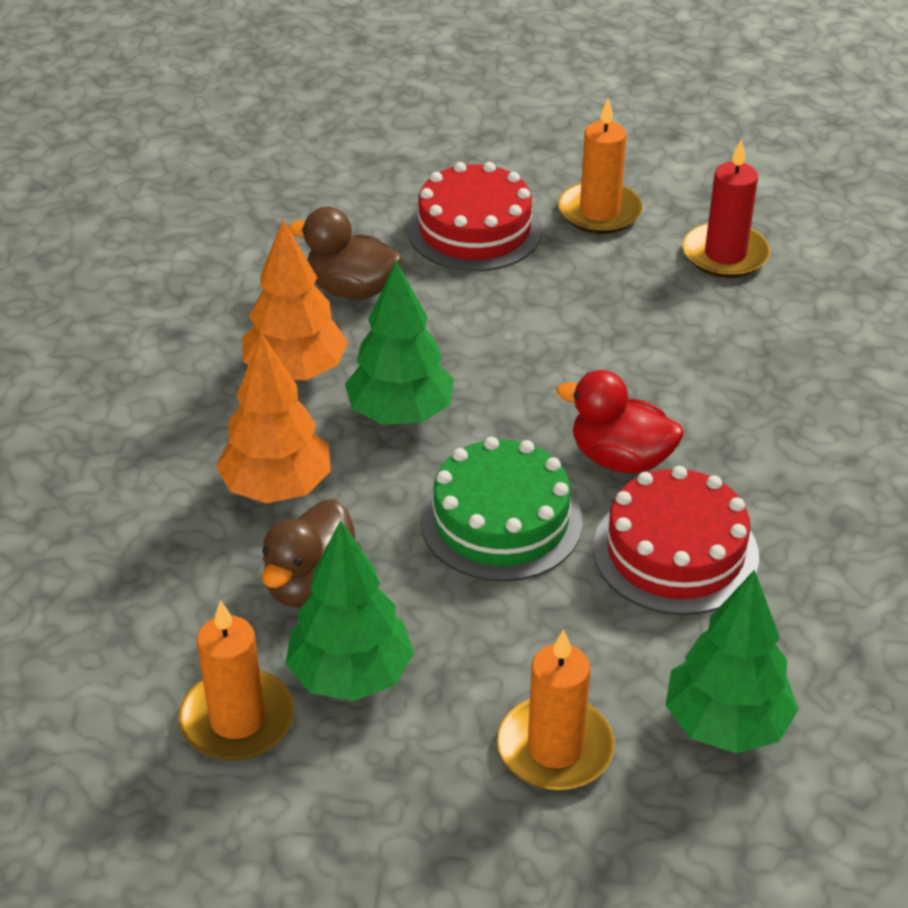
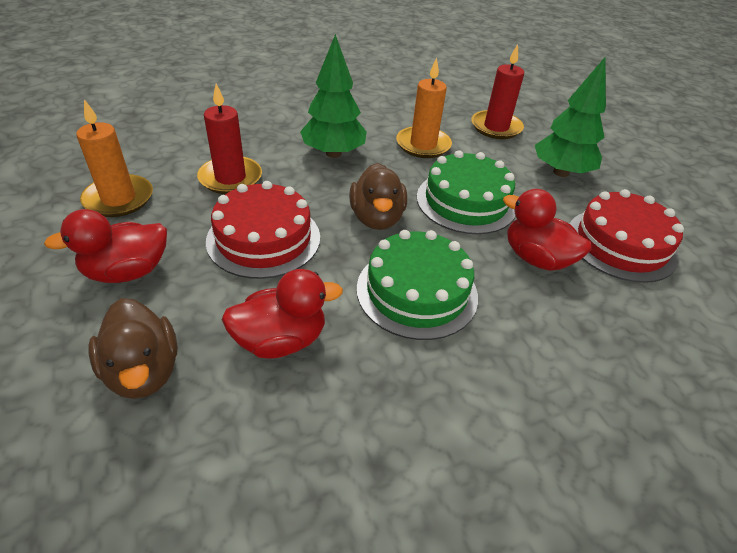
green cake: 1 -> 2
green tree: 3 -> 2
orange candle: 3 -> 2
orange tree: 2 -> 0
red candle: 1 -> 2
red duck: 1 -> 3

